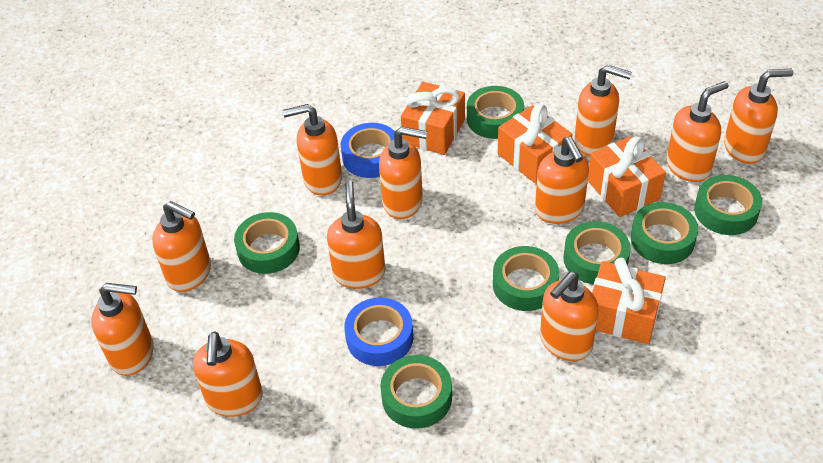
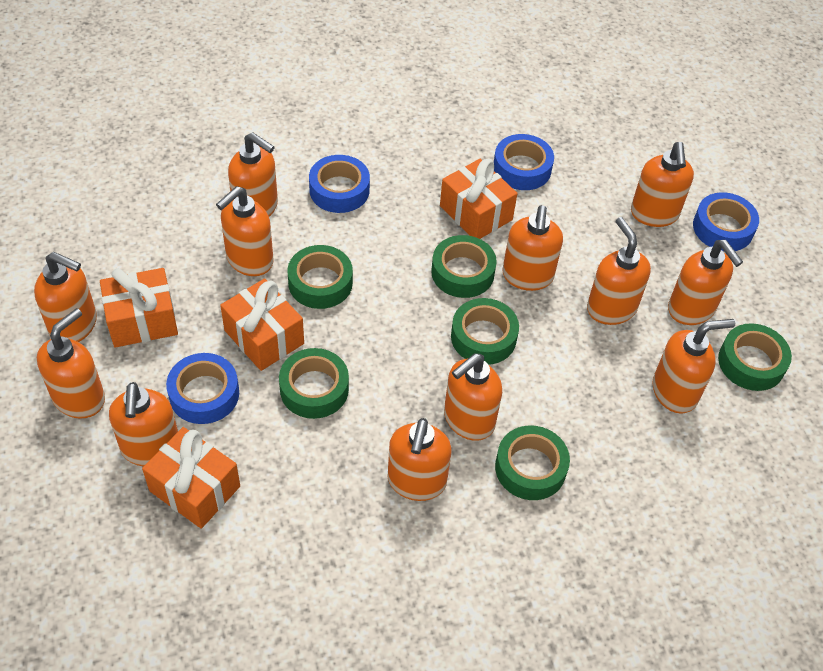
blue tape: 2 -> 4
green tape: 7 -> 6
orange soap dispenser: 11 -> 12

